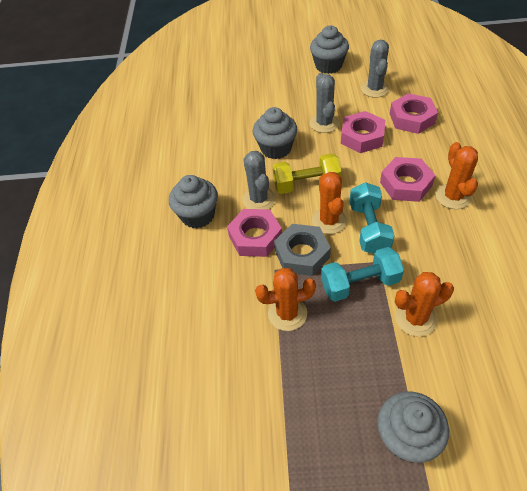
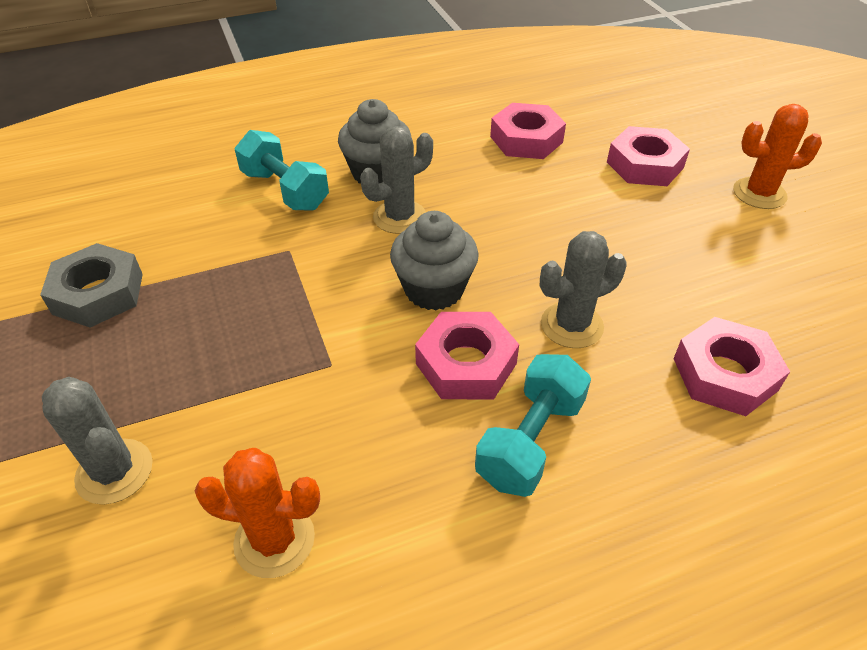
grey cupcake: 4 -> 2
orange cactus: 4 -> 2
yellow dumbbell: 1 -> 0

